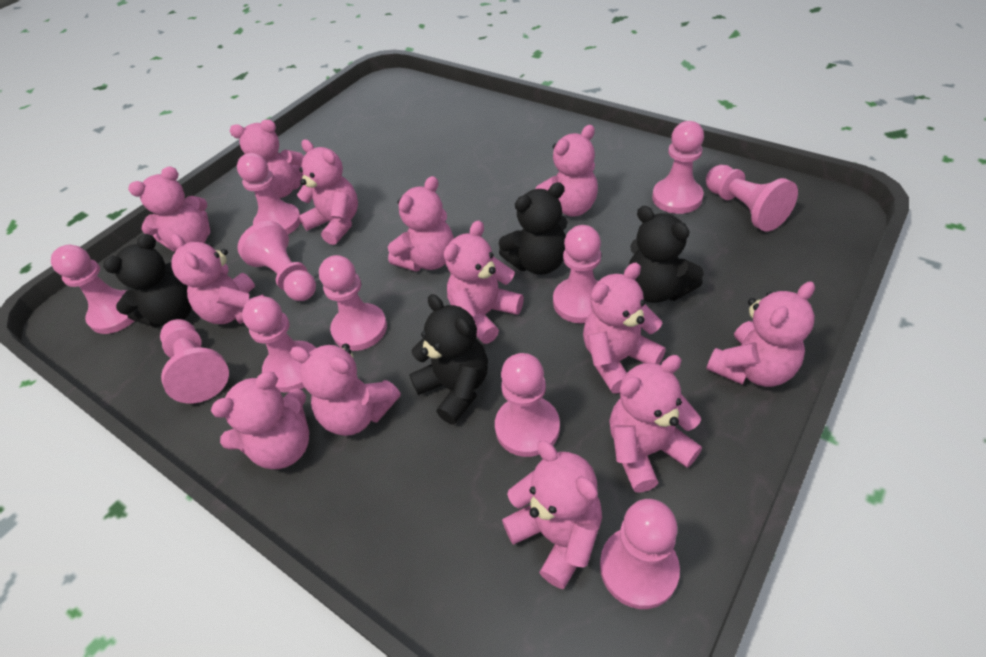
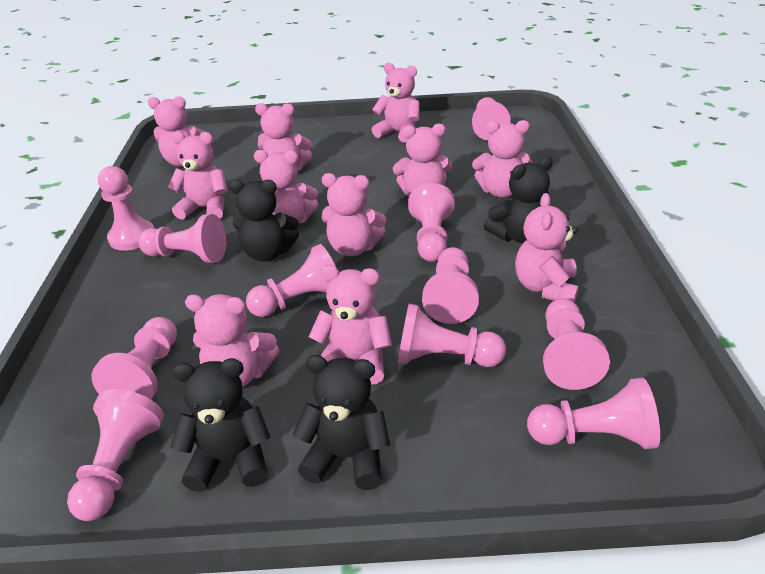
pink teddy bear: 13 -> 11

